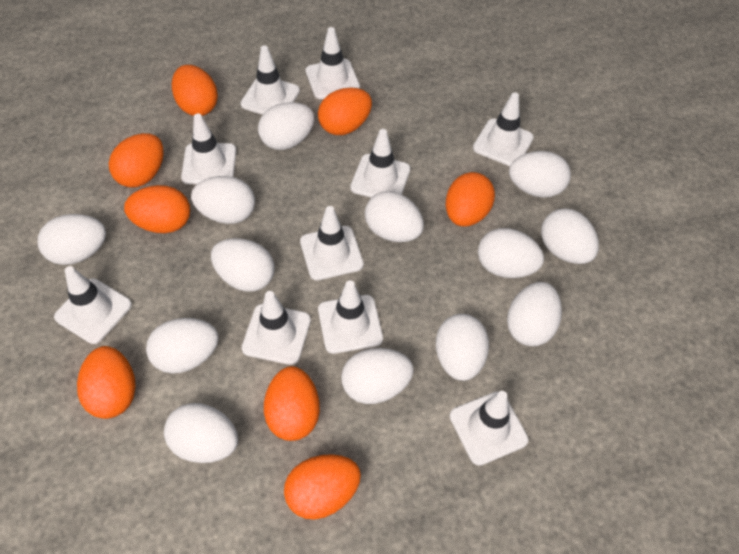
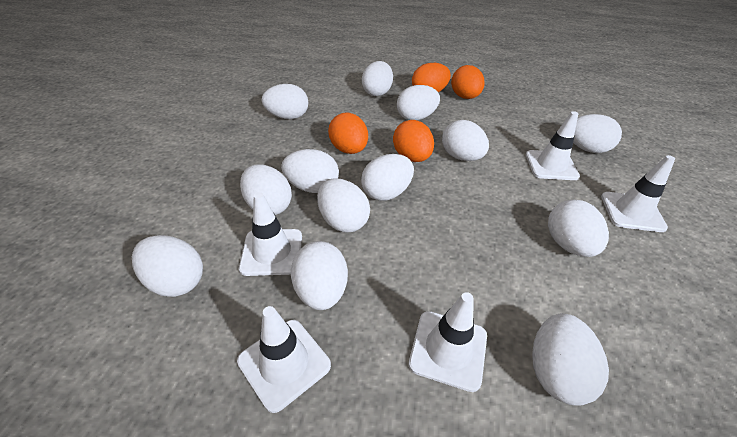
orange egg: 8 -> 4
white traffic cone: 10 -> 5

